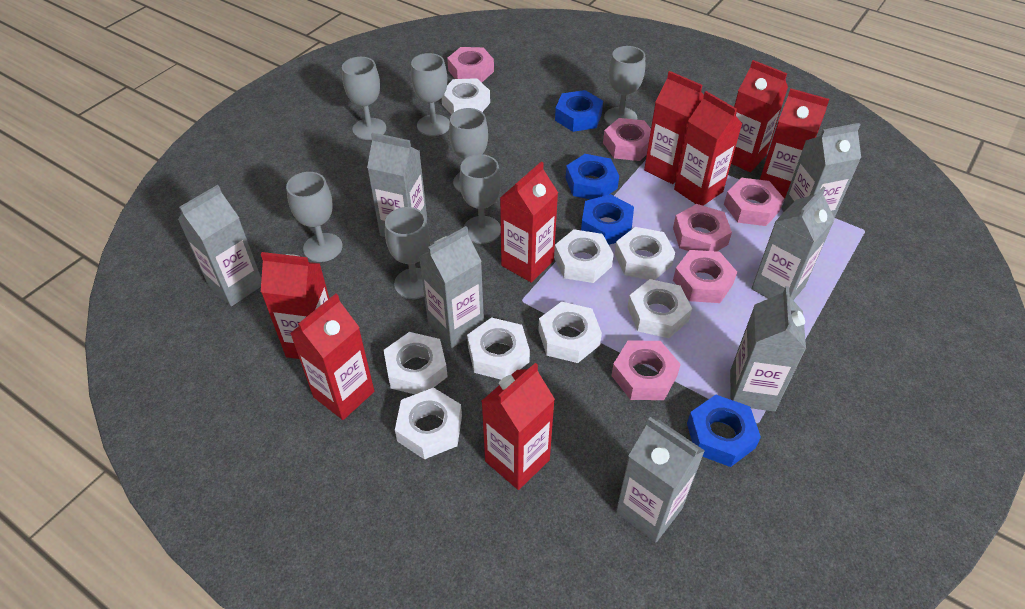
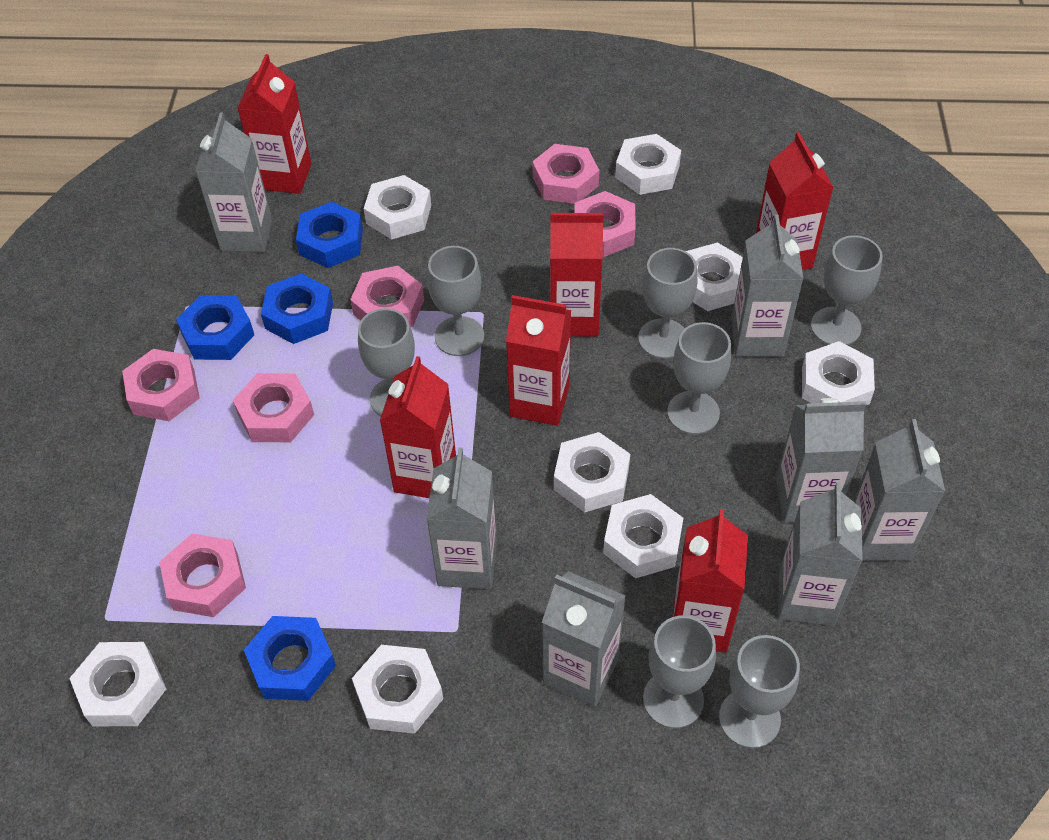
red carton: 8 -> 6

